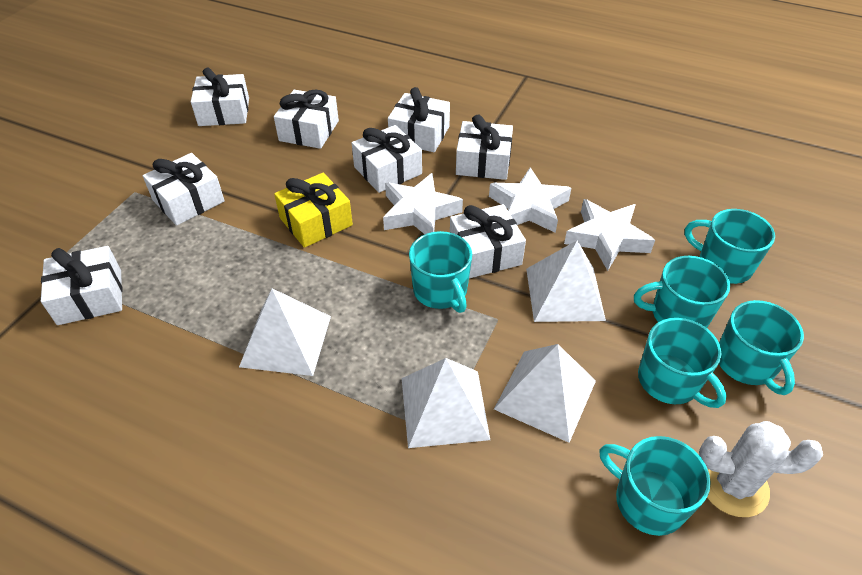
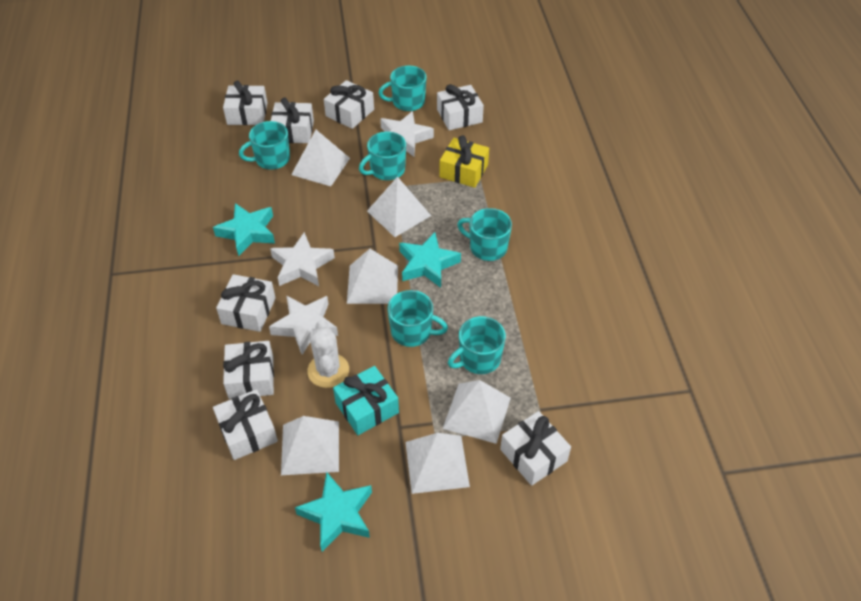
turquoise gift: 0 -> 1
turquoise star: 0 -> 3
white pyramid: 4 -> 6

